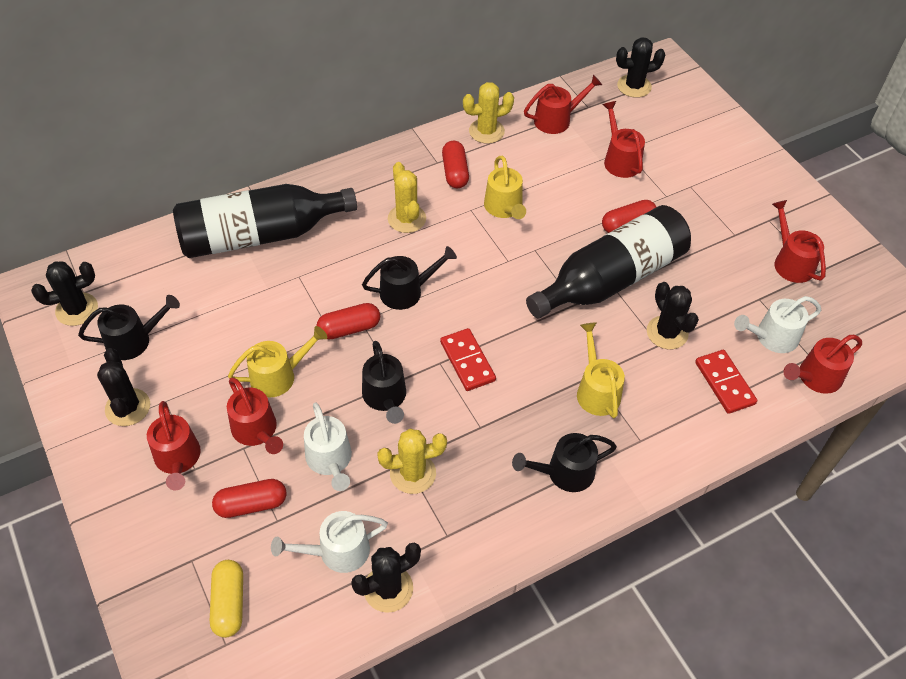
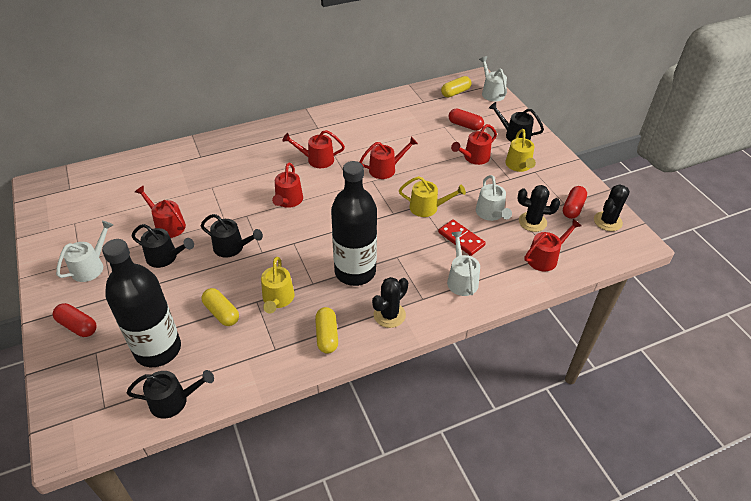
black cactus: 5 -> 3
red capsule: 4 -> 3
red domino: 2 -> 1
white watering can: 3 -> 4
yellow cactus: 3 -> 0
yellow capsule: 1 -> 3

